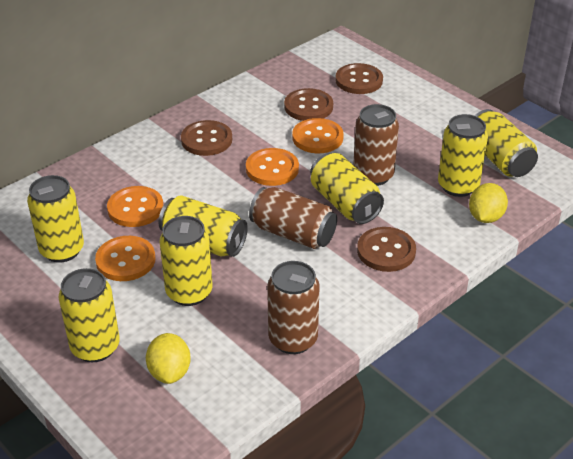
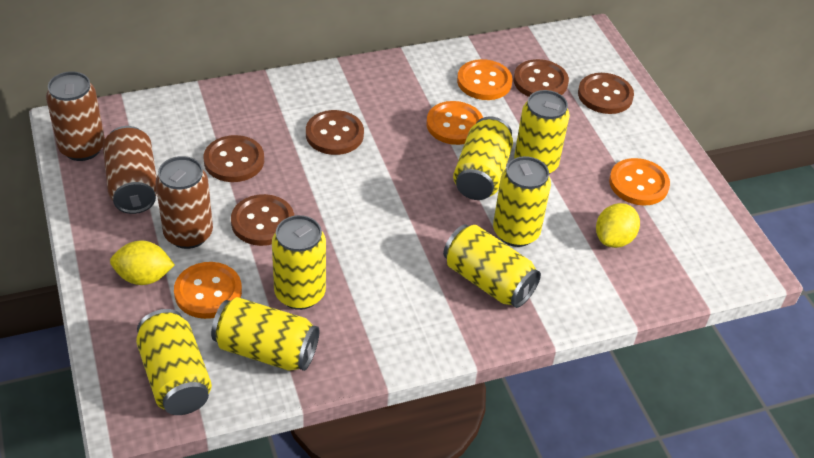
brown button: 4 -> 5

